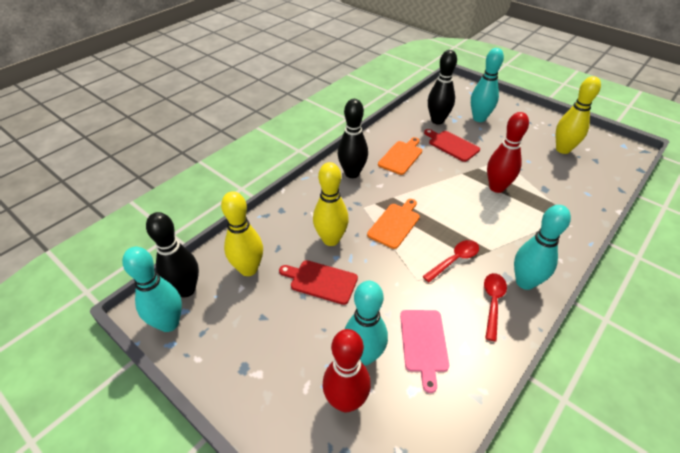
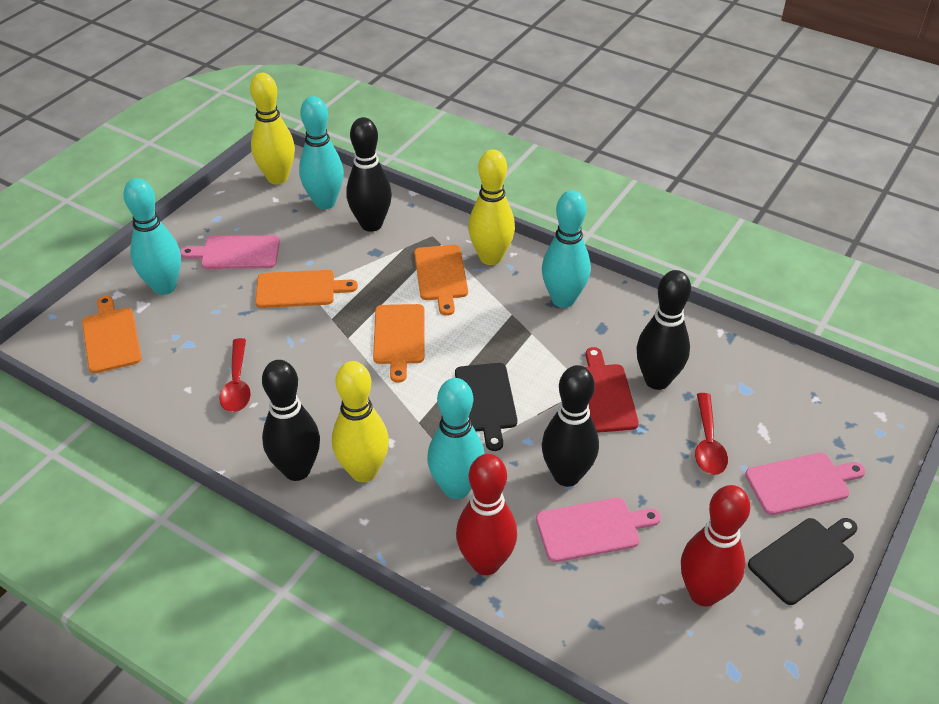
black bowling pin: 3 -> 4
black cutting board: 0 -> 2
orange cutting board: 2 -> 4
pink cutting board: 1 -> 3
red cutting board: 2 -> 1

